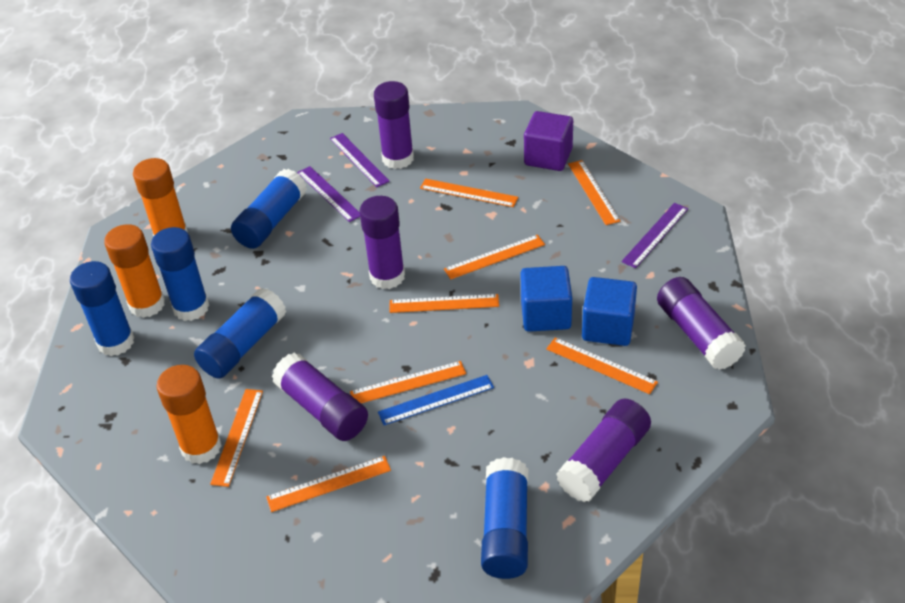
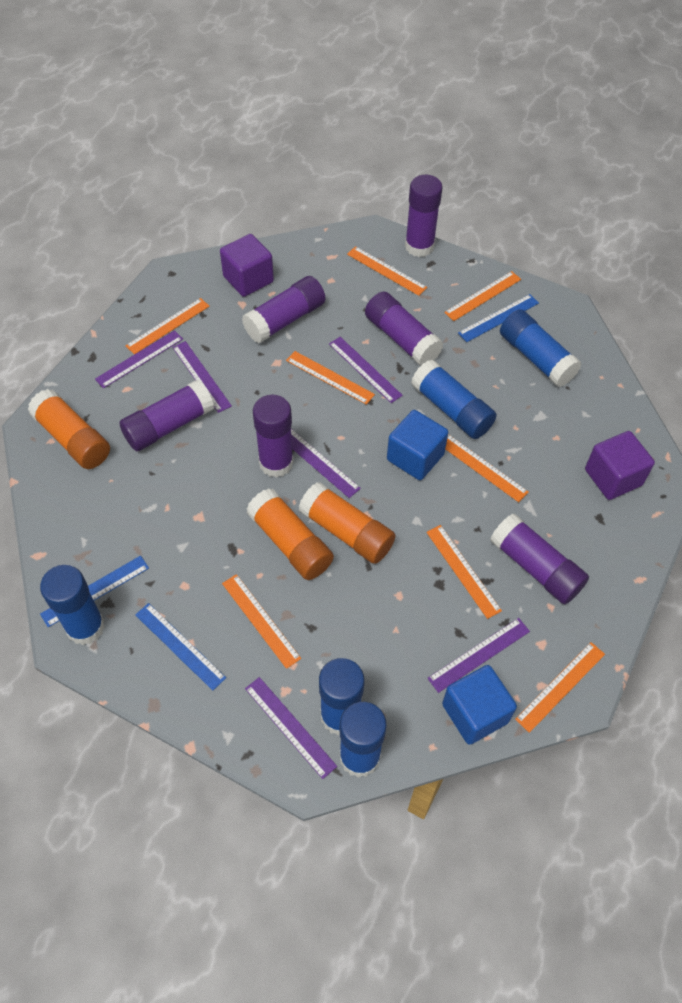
blue ruler: 1 -> 3
purple cube: 1 -> 2
purple glue stick: 5 -> 6
purple ruler: 3 -> 6

